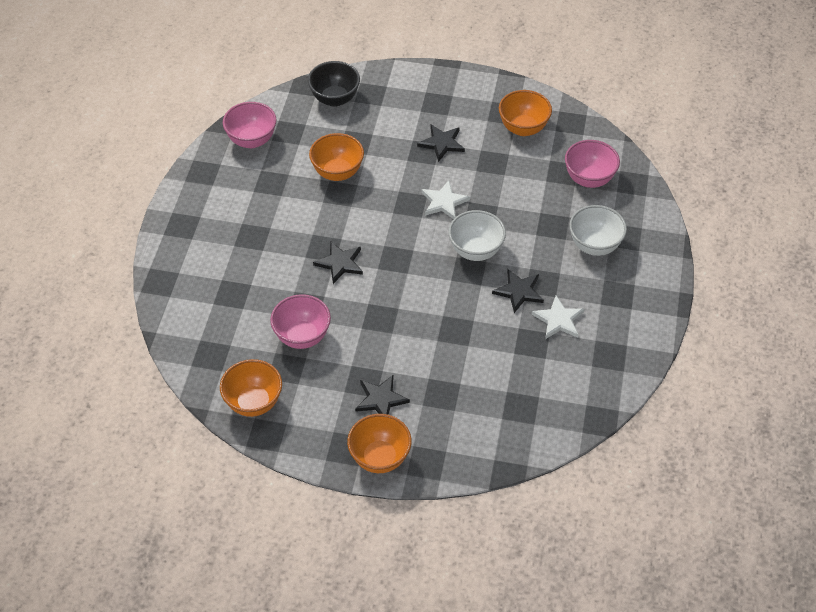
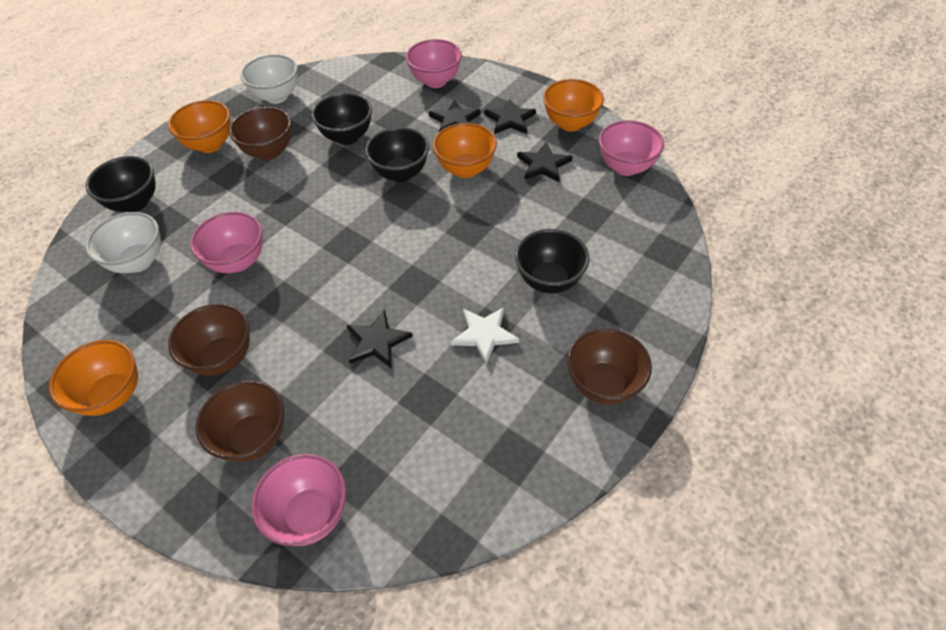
black bowl: 1 -> 4
brown bowl: 0 -> 4
pink bowl: 3 -> 4
white star: 2 -> 1

